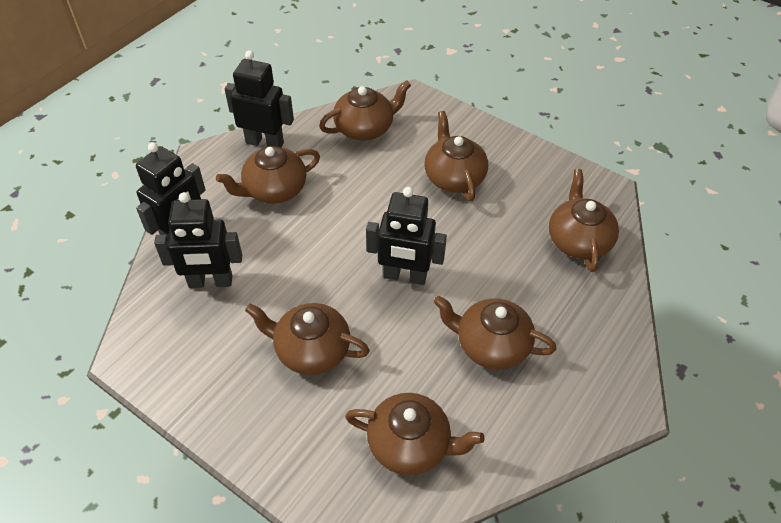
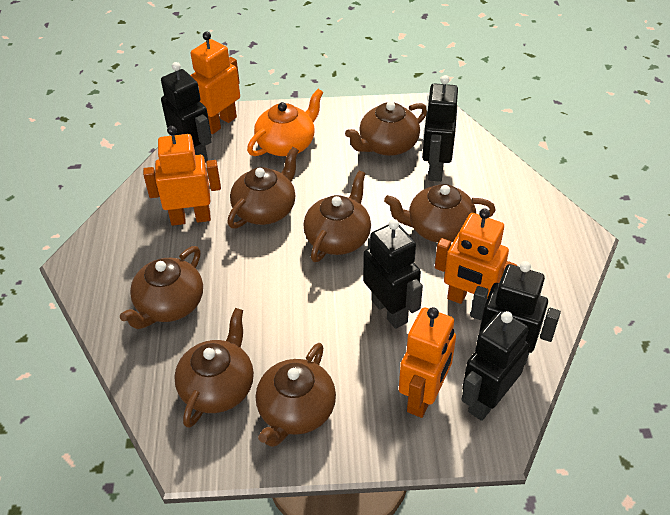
black robot: 4 -> 5
orange robot: 0 -> 4
orange teapot: 0 -> 1

